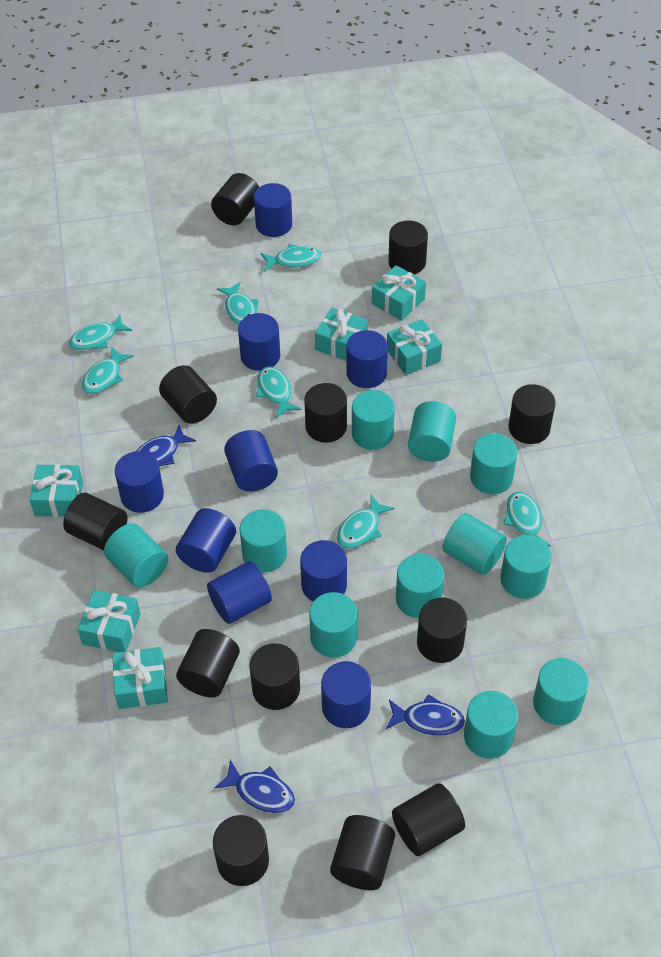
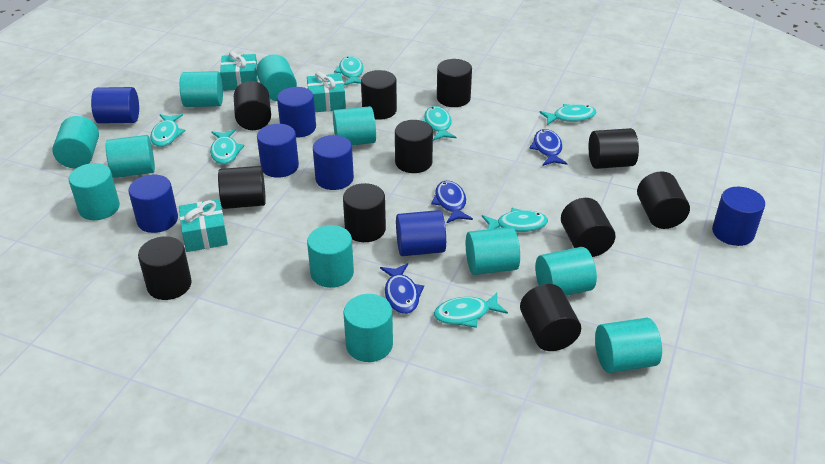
black cylinder: 12 -> 11
blue cylinder: 9 -> 7
turquoise gift: 6 -> 3

